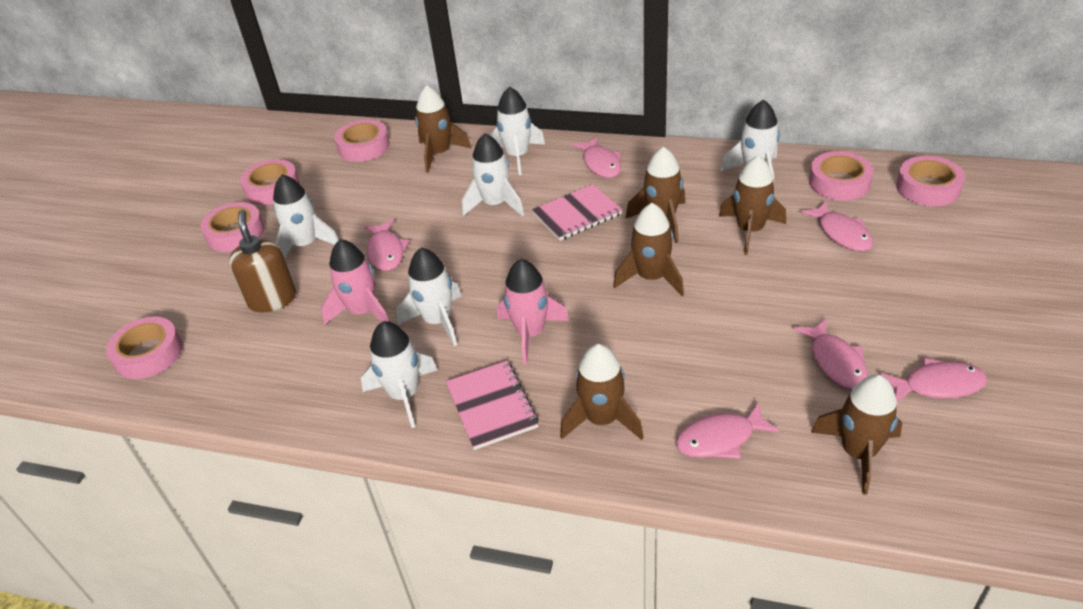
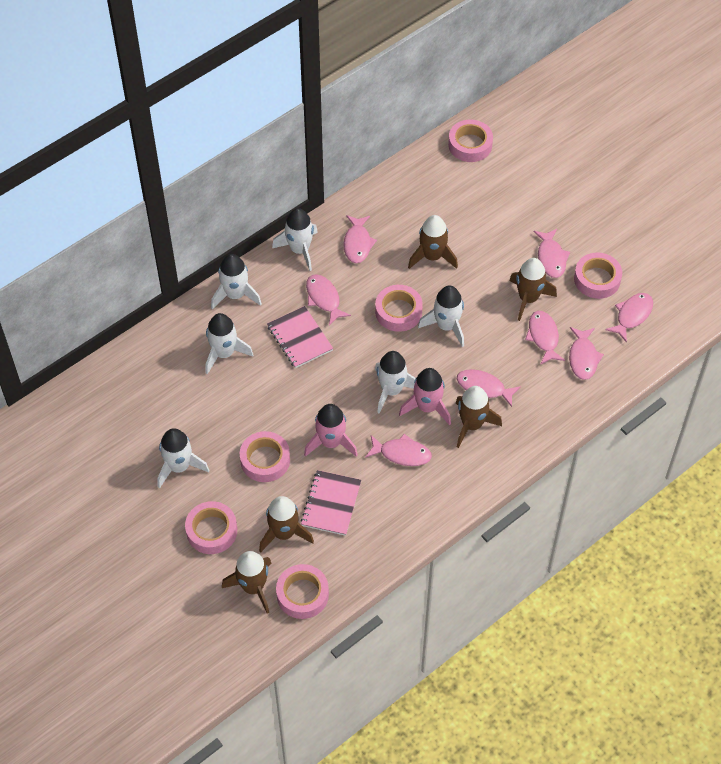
brown rocket: 6 -> 5
brown soap dispenser: 1 -> 0
pink fish: 6 -> 8

